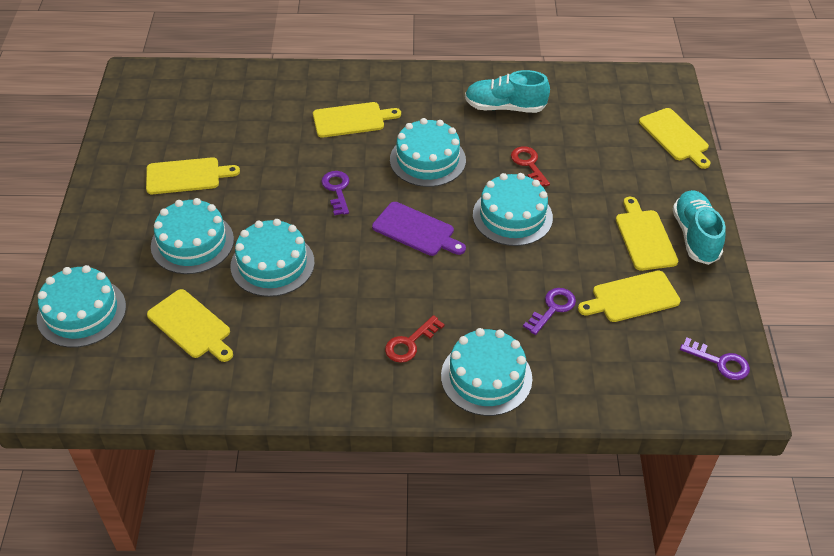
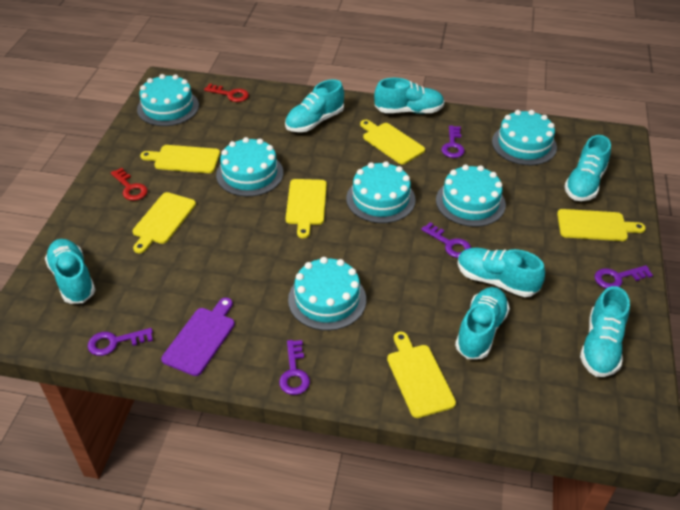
purple key: 3 -> 5
turquoise shoe: 2 -> 7

